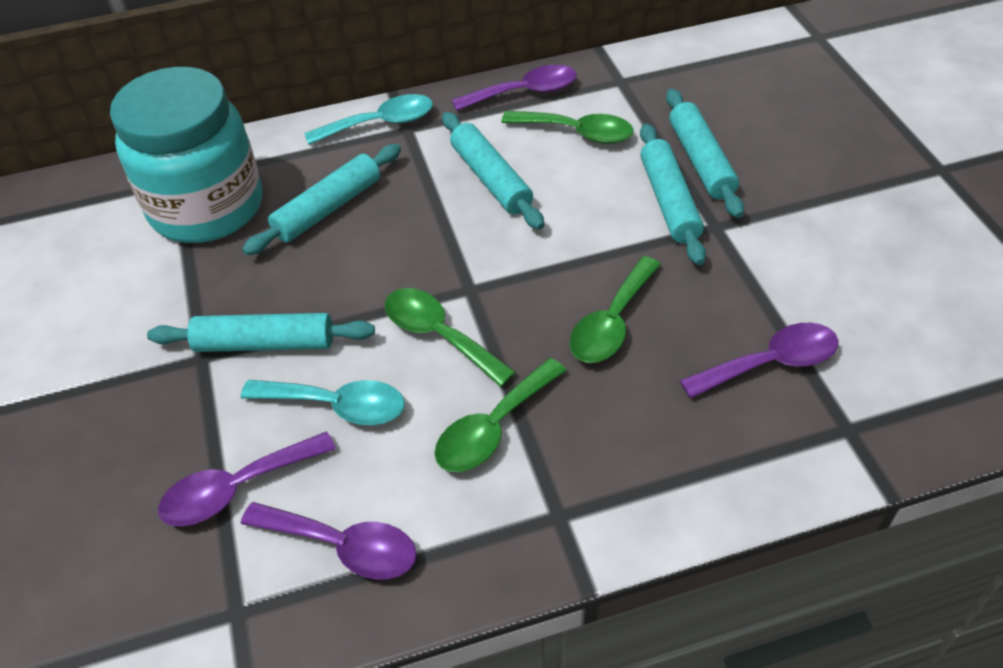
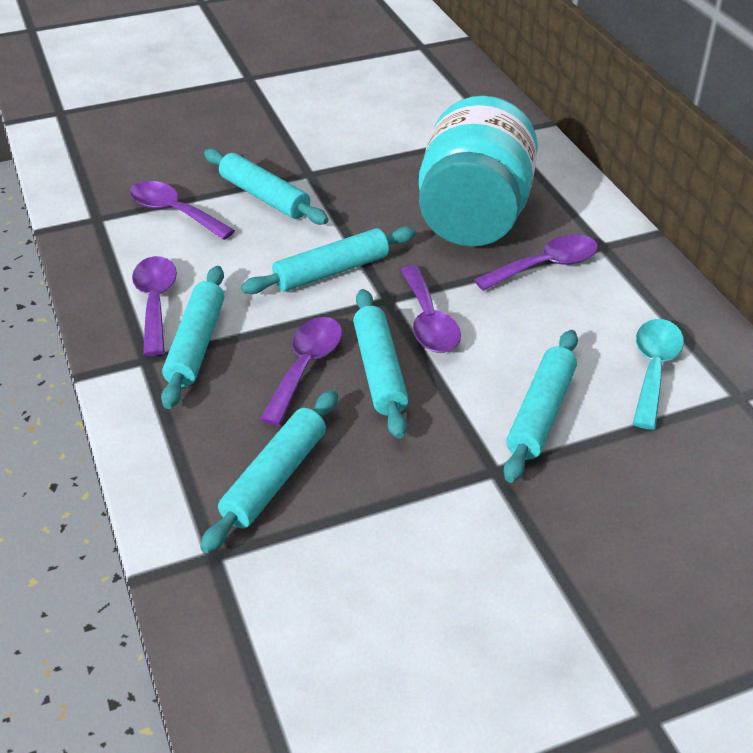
green spoon: 4 -> 0
purple spoon: 4 -> 5
turquoise rolling pin: 5 -> 6
turquoise spoon: 2 -> 1

